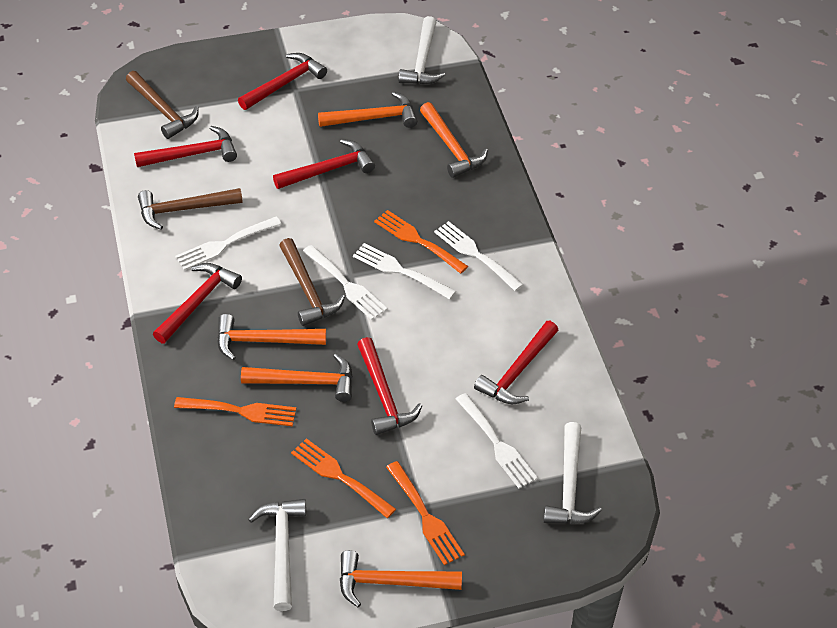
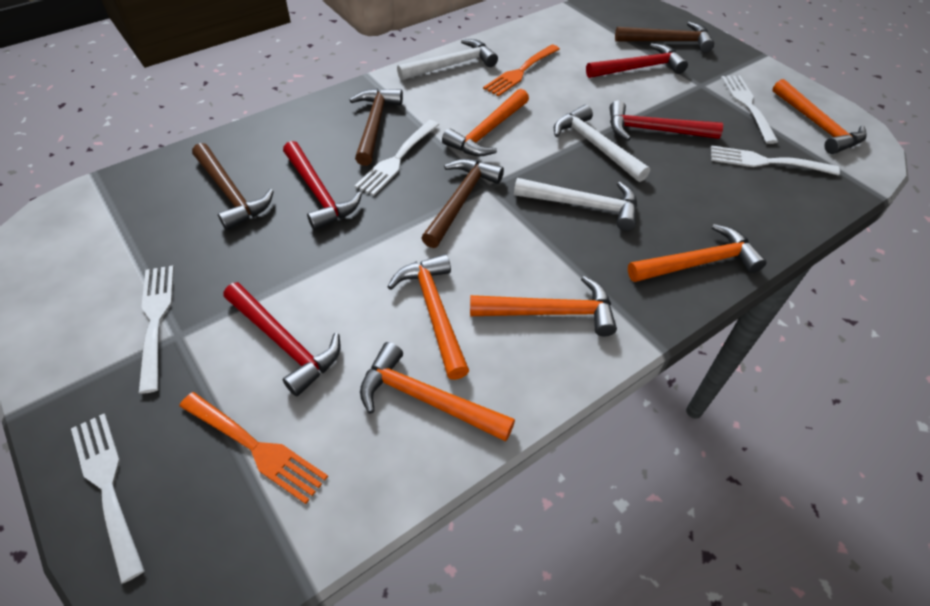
brown hammer: 3 -> 4
orange fork: 4 -> 2
orange hammer: 5 -> 6
red hammer: 6 -> 4

